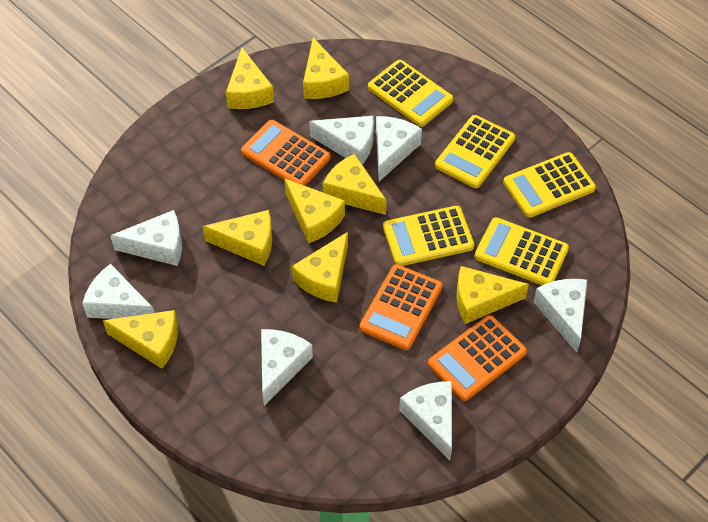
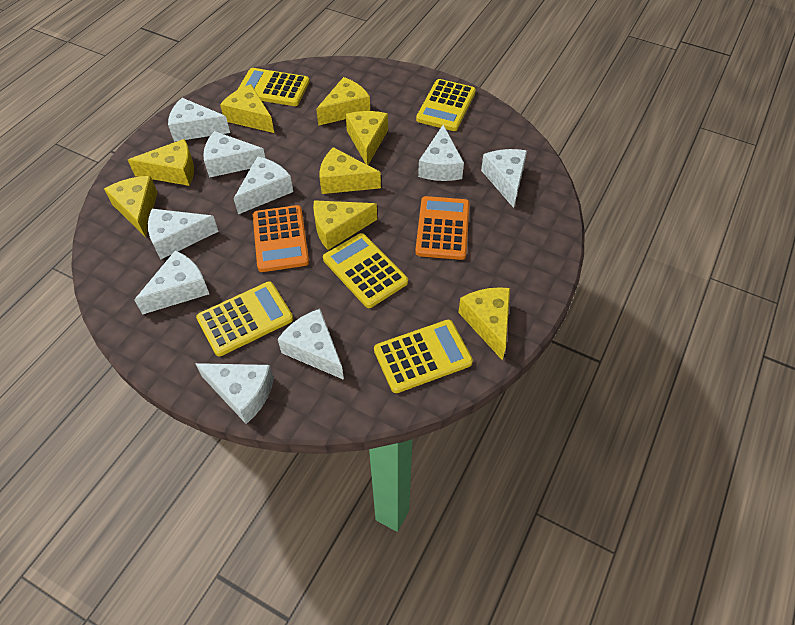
orange calculator: 3 -> 2
white cheese: 7 -> 9

